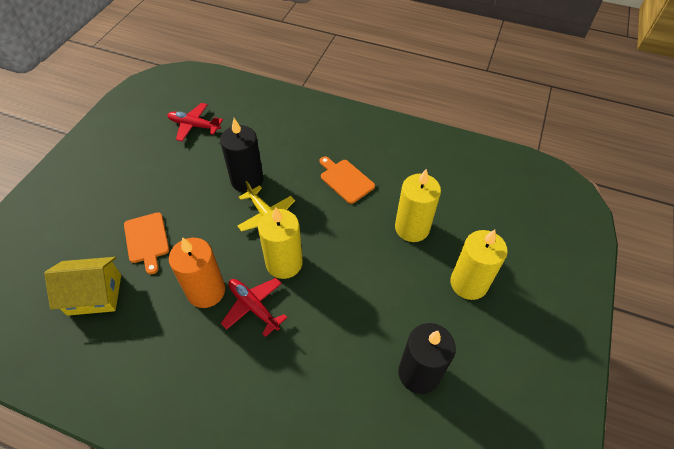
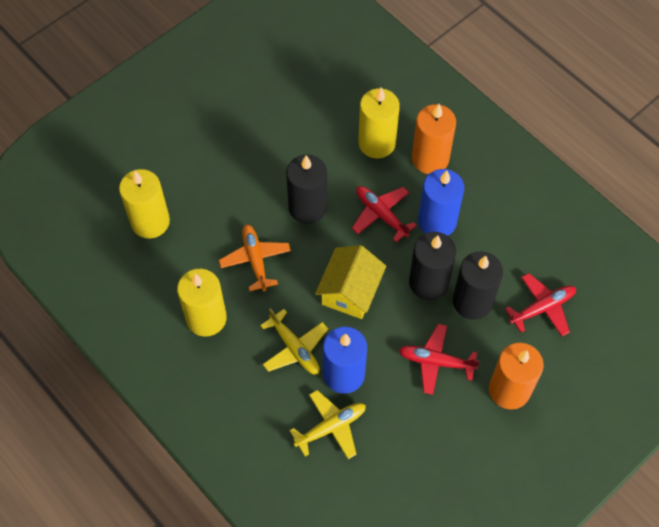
black candle: 2 -> 3
blue candle: 0 -> 2
orange candle: 1 -> 2
orange cutting board: 2 -> 0
orange plane: 0 -> 1
red plane: 2 -> 3
yellow plane: 1 -> 2

